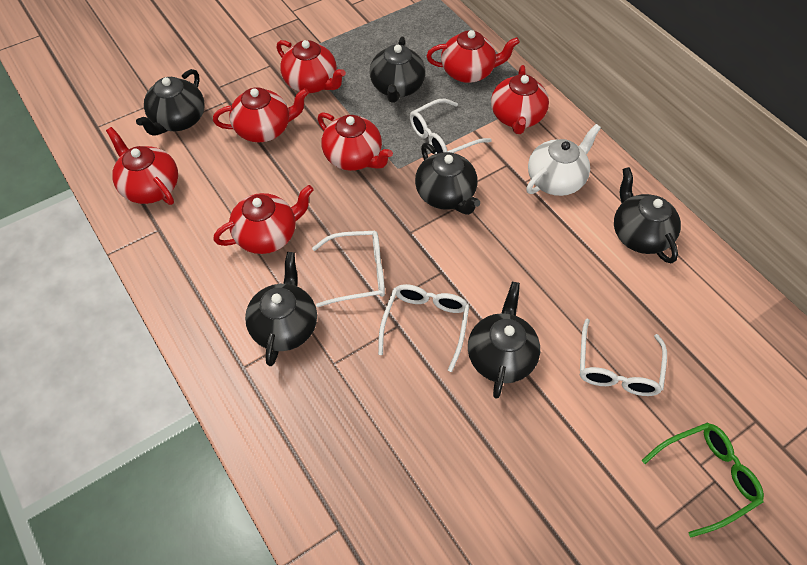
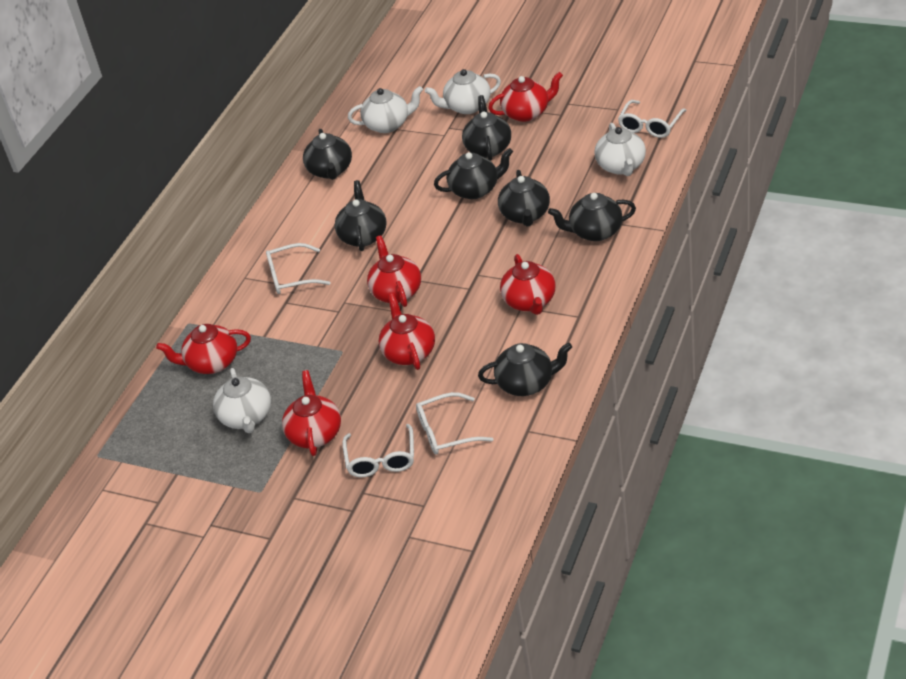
black teapot: 6 -> 7
green glasses: 1 -> 0
red teapot: 7 -> 6
white teapot: 1 -> 4

